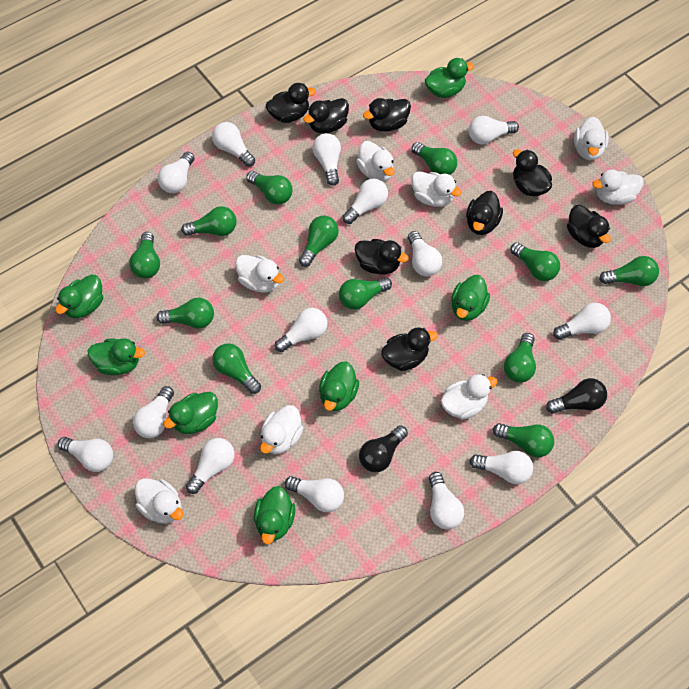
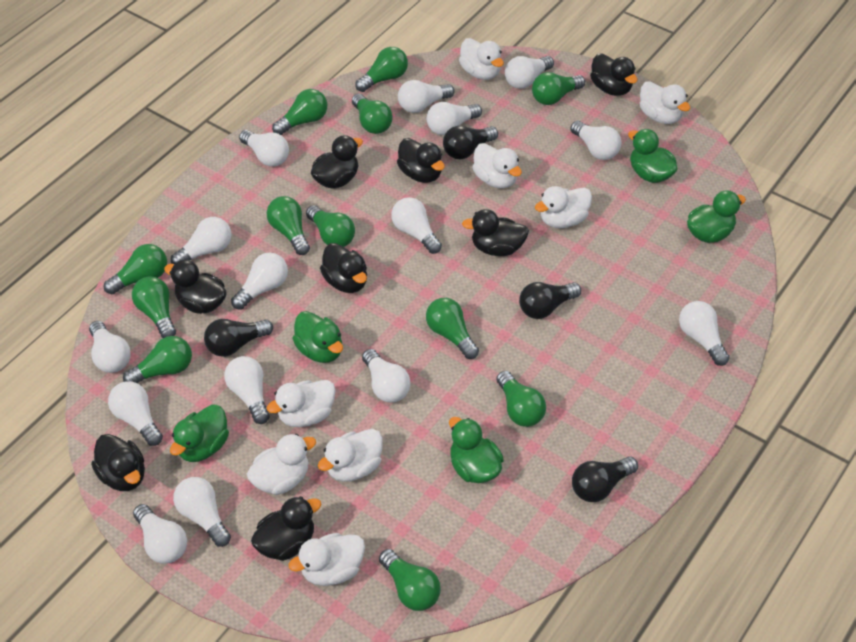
black light bulb: 2 -> 4
green duck: 7 -> 5
white light bulb: 14 -> 15

